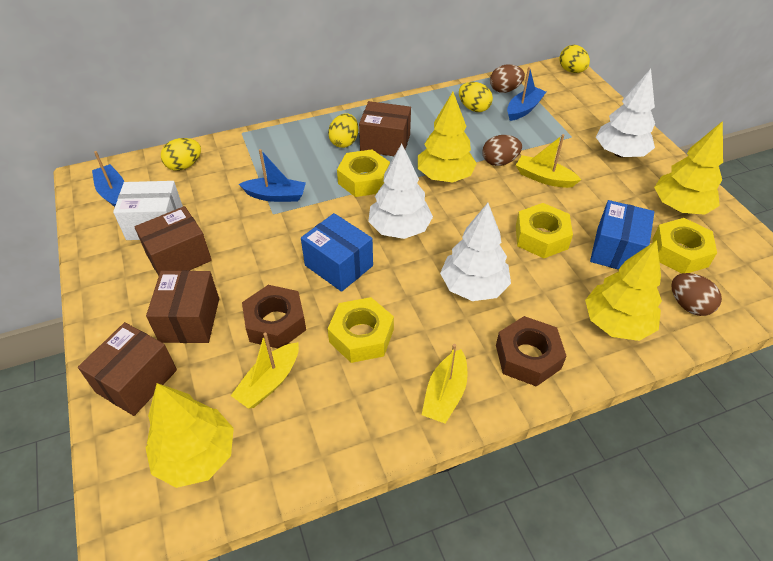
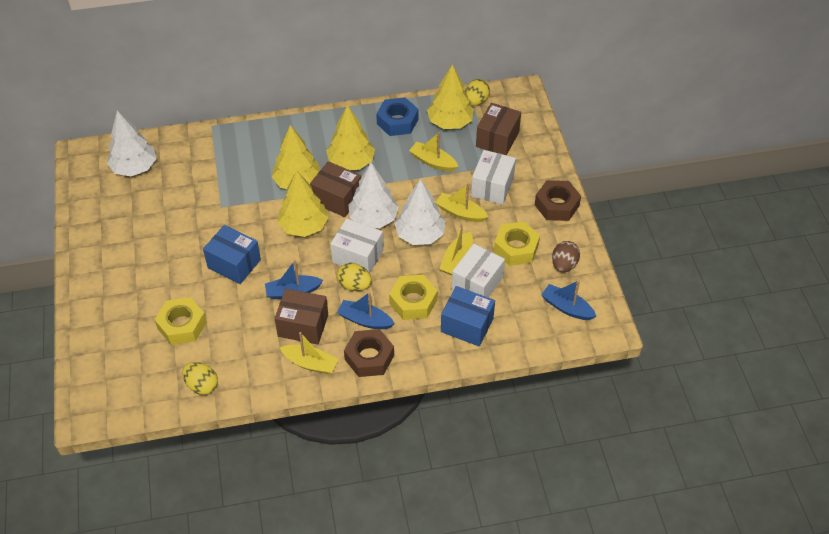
blue nut: 0 -> 1
brown box: 4 -> 3
brown egg: 3 -> 1
white box: 1 -> 3
yellow boat: 3 -> 4
yellow egg: 4 -> 3
yellow nut: 4 -> 3

